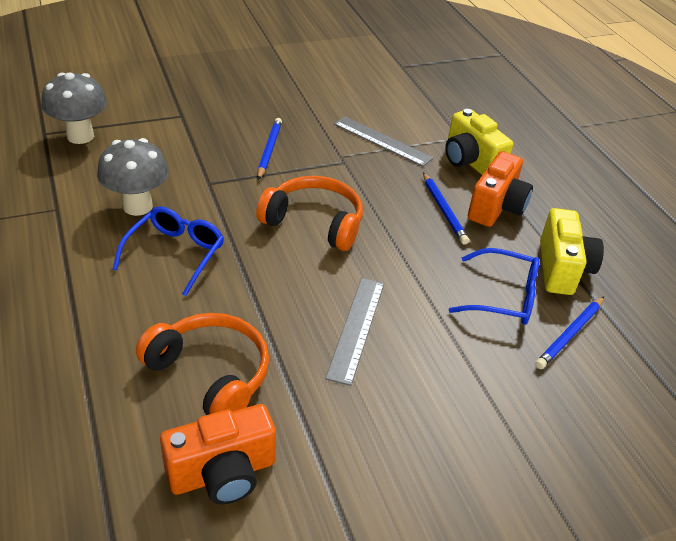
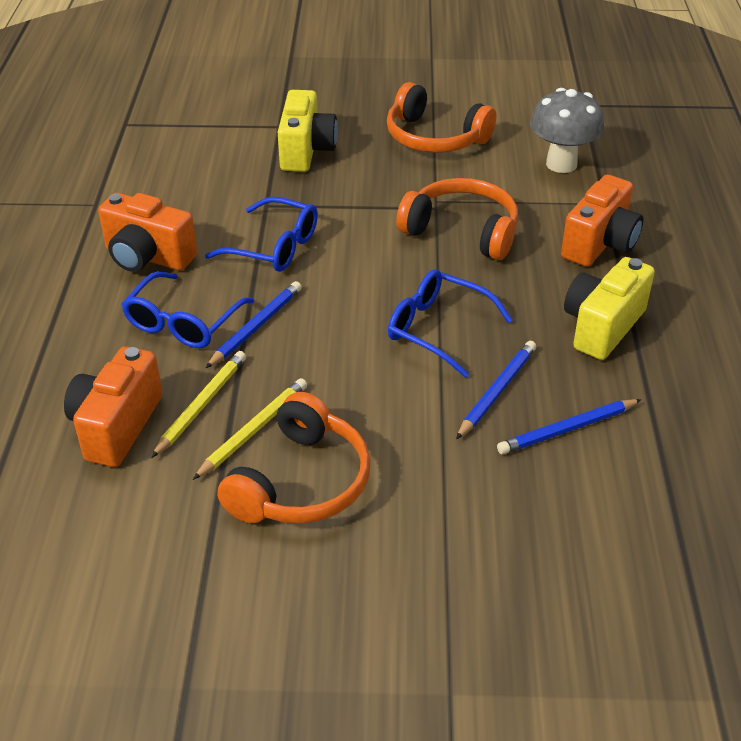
blue glasses: 2 -> 3
grey mushroom: 2 -> 1
grey ruler: 2 -> 0
orange camera: 2 -> 3
orange headphones: 2 -> 3
yellow pencil: 0 -> 2

